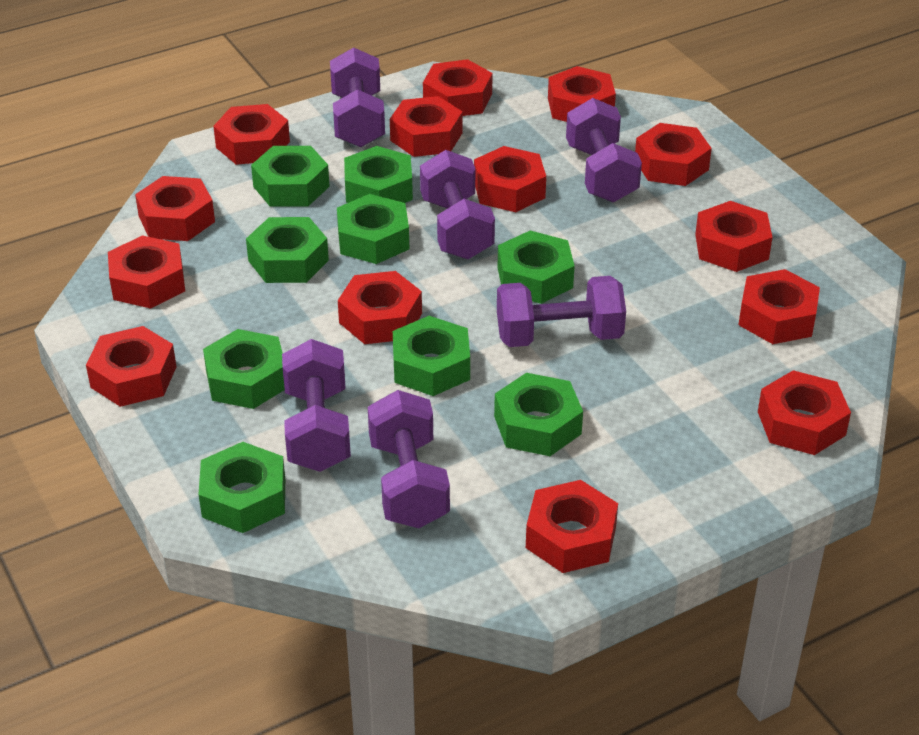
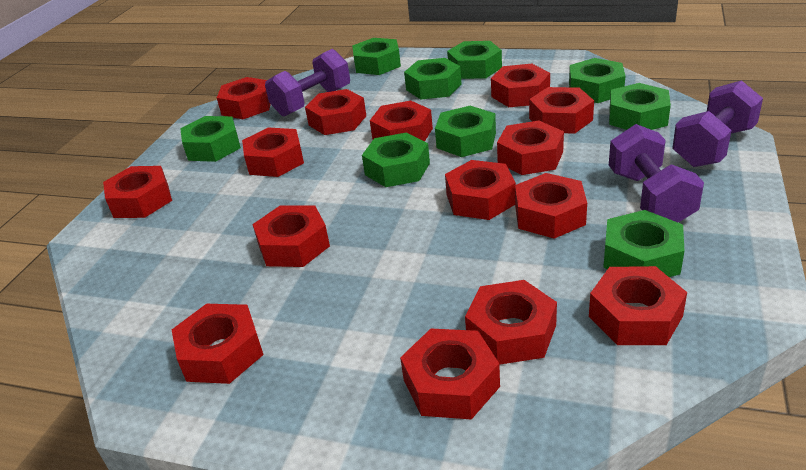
purple dumbbell: 6 -> 3
red nut: 14 -> 15

